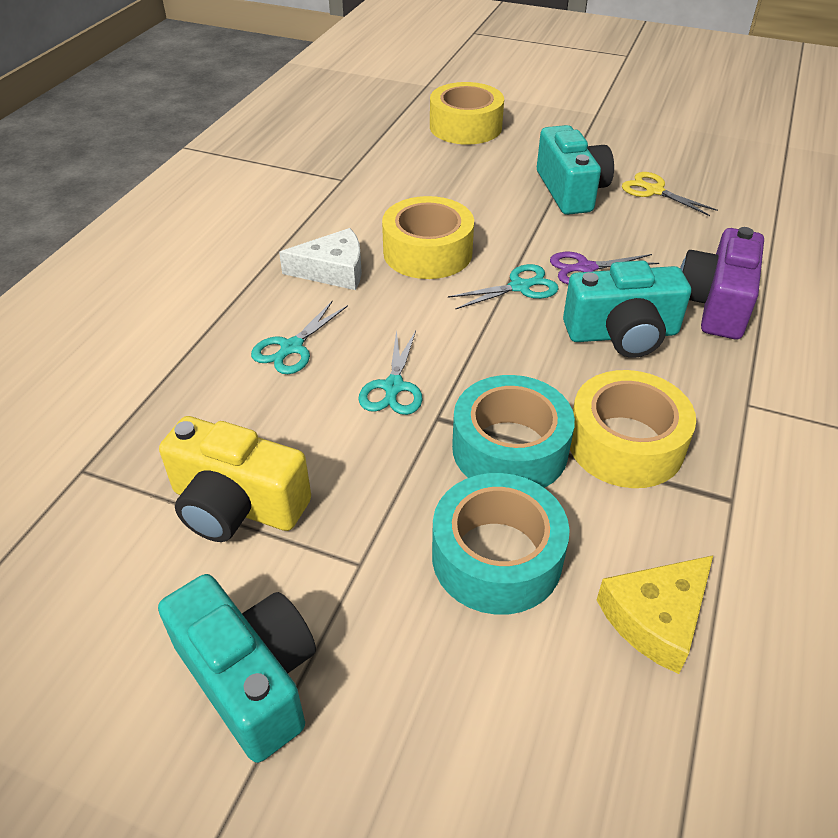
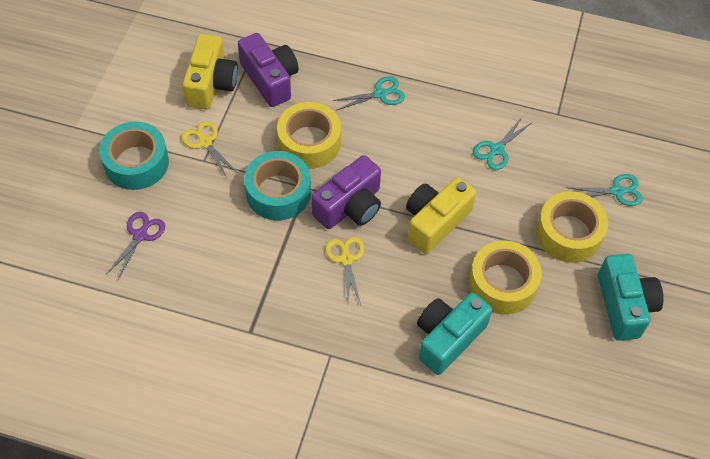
purple camera: 1 -> 2
turquoise camera: 3 -> 2
white cheese: 1 -> 0
yellow camera: 1 -> 2
yellow cheese: 1 -> 0
yellow scissors: 1 -> 2

